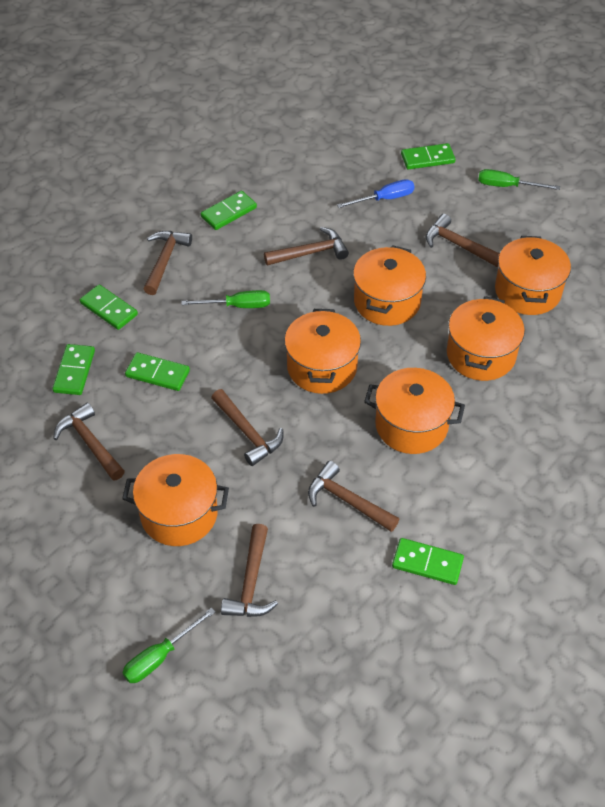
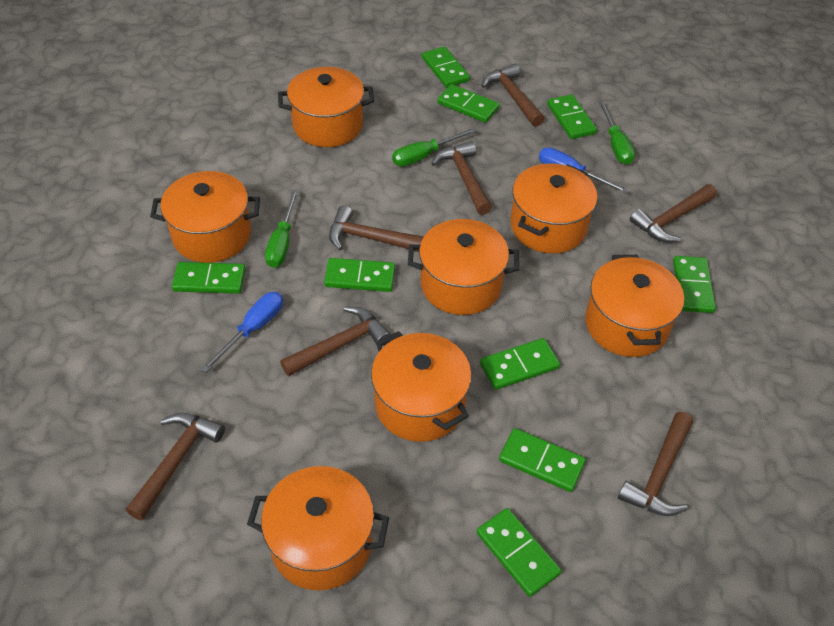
blue screwdriver: 1 -> 2
green domino: 6 -> 9
orange pot: 6 -> 7

